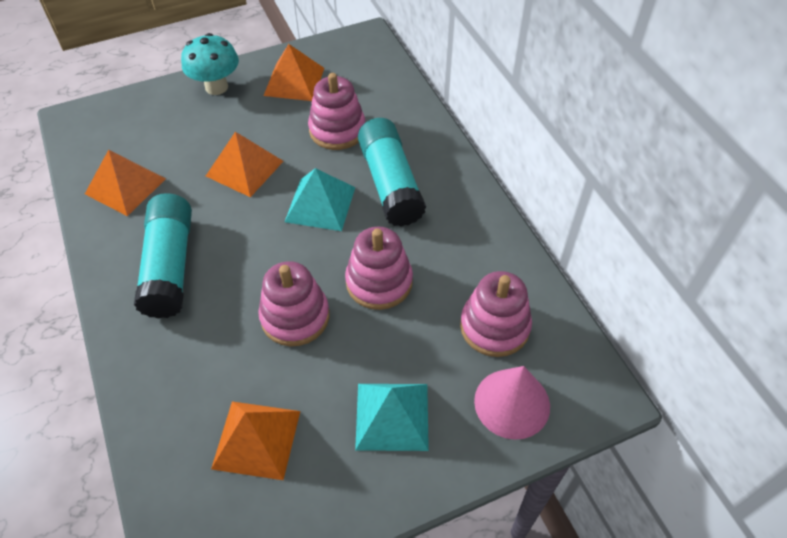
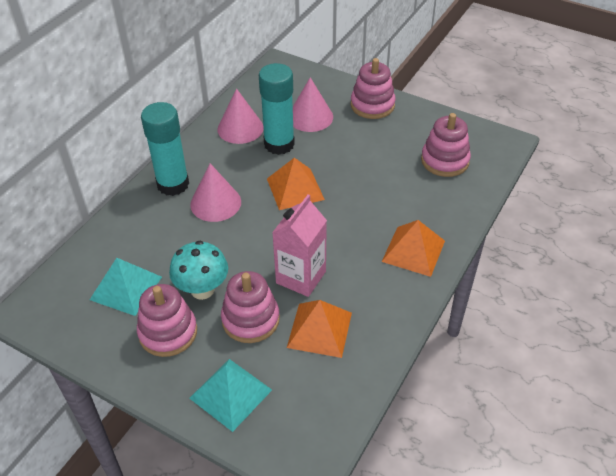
orange pyramid: 4 -> 3
pink carton: 0 -> 1
pink cone: 1 -> 3

